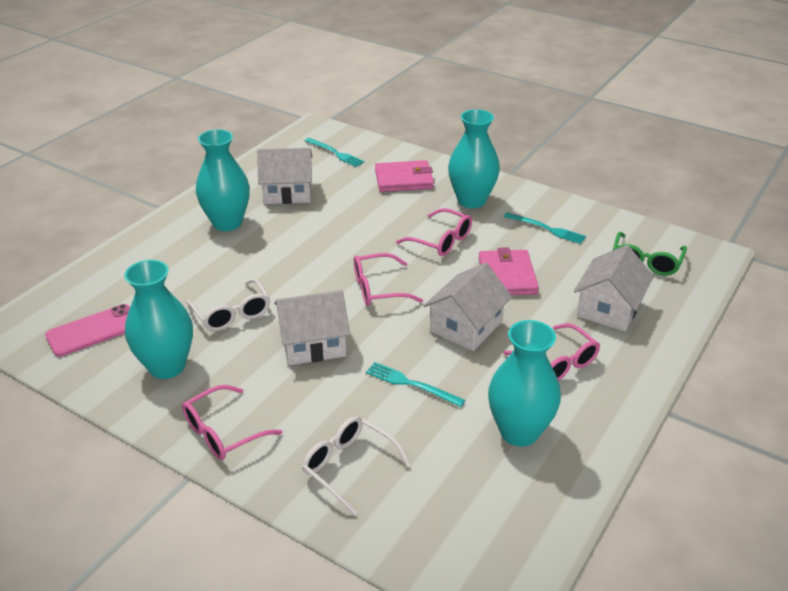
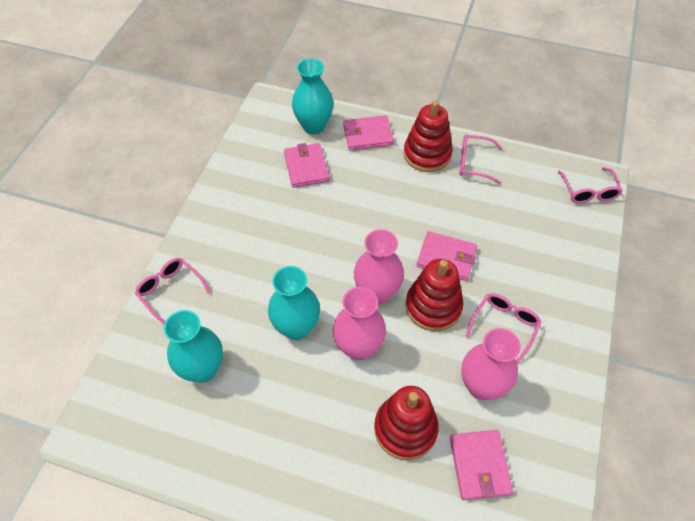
green glasses: 1 -> 0
pink phone: 1 -> 0
pink vase: 0 -> 3
pink wallet: 2 -> 4
red stacking toy: 0 -> 3
turquoise fork: 3 -> 0
turquoise vase: 4 -> 3
white glasses: 2 -> 0
white house: 4 -> 0

